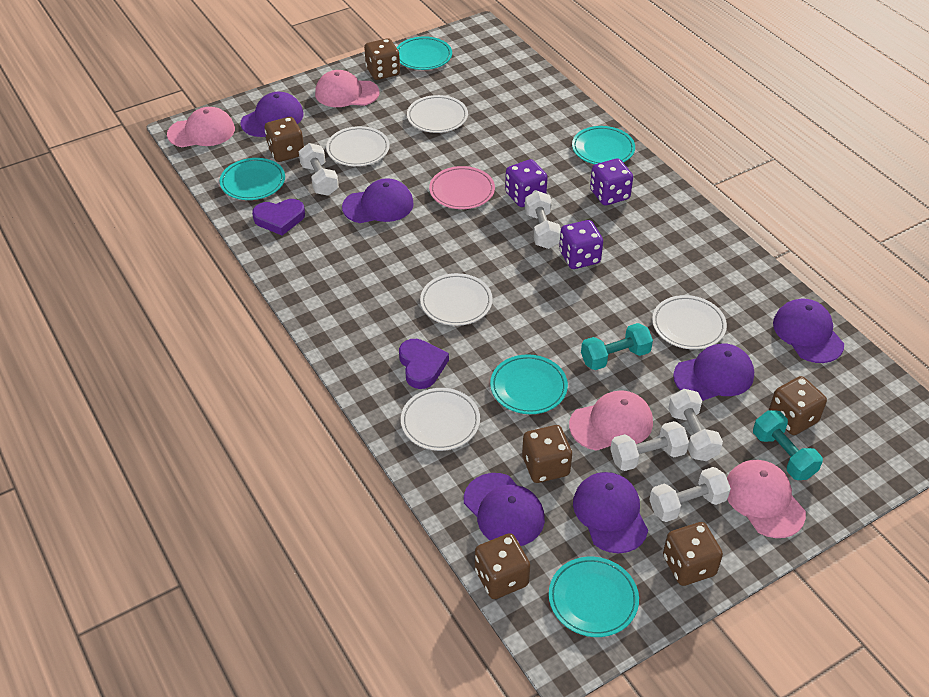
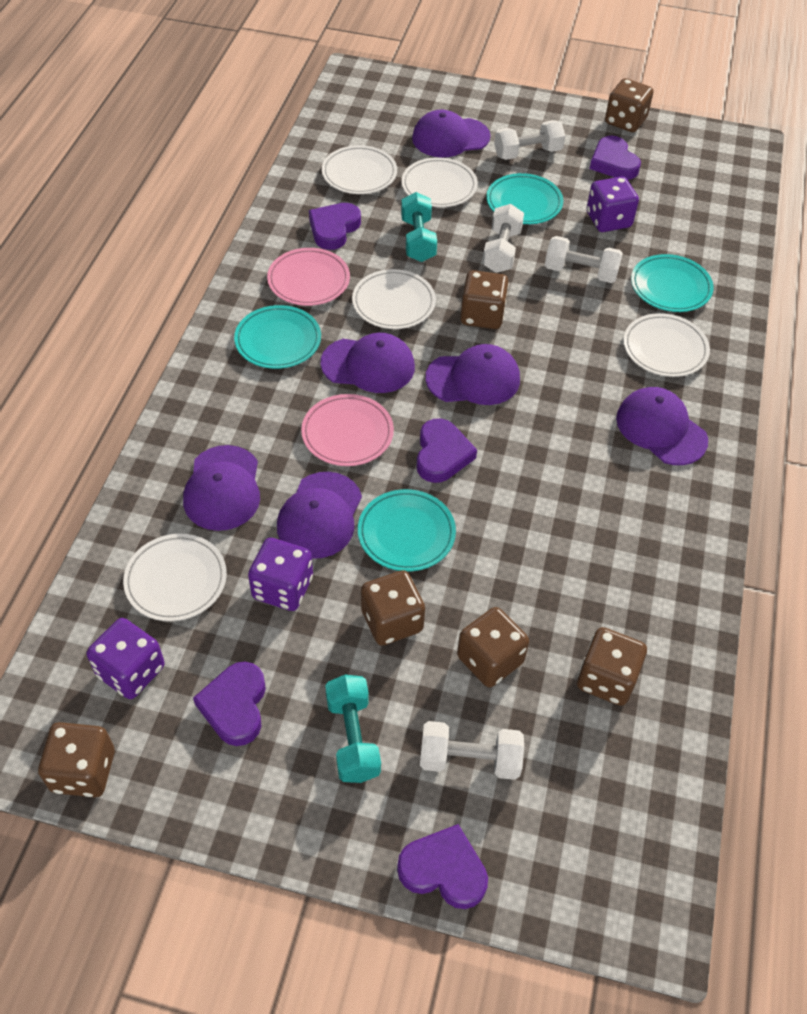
pink cap: 4 -> 0
pink plate: 1 -> 2
purple heart: 2 -> 5
turquoise plate: 5 -> 4
white dumbbell: 5 -> 4

